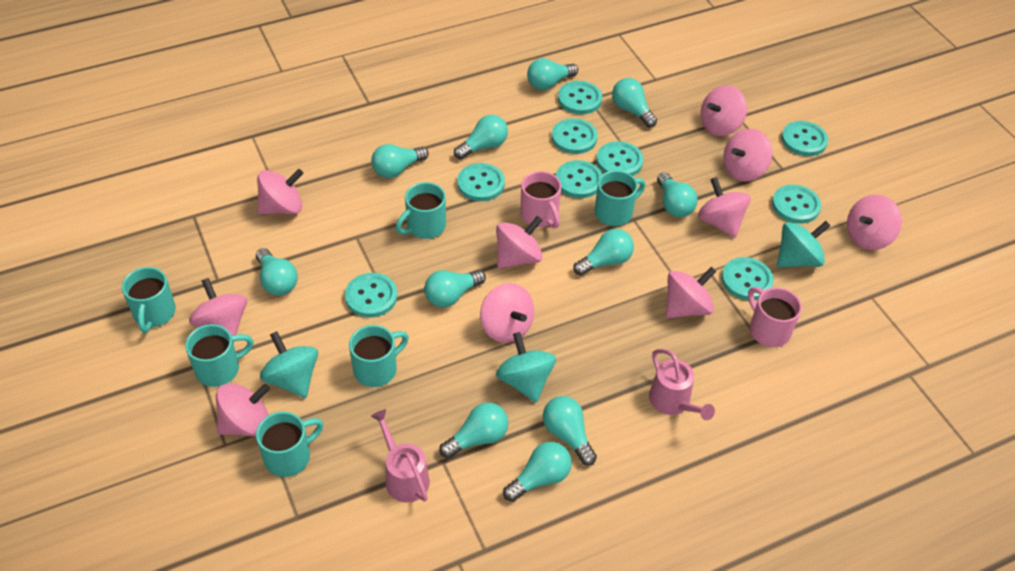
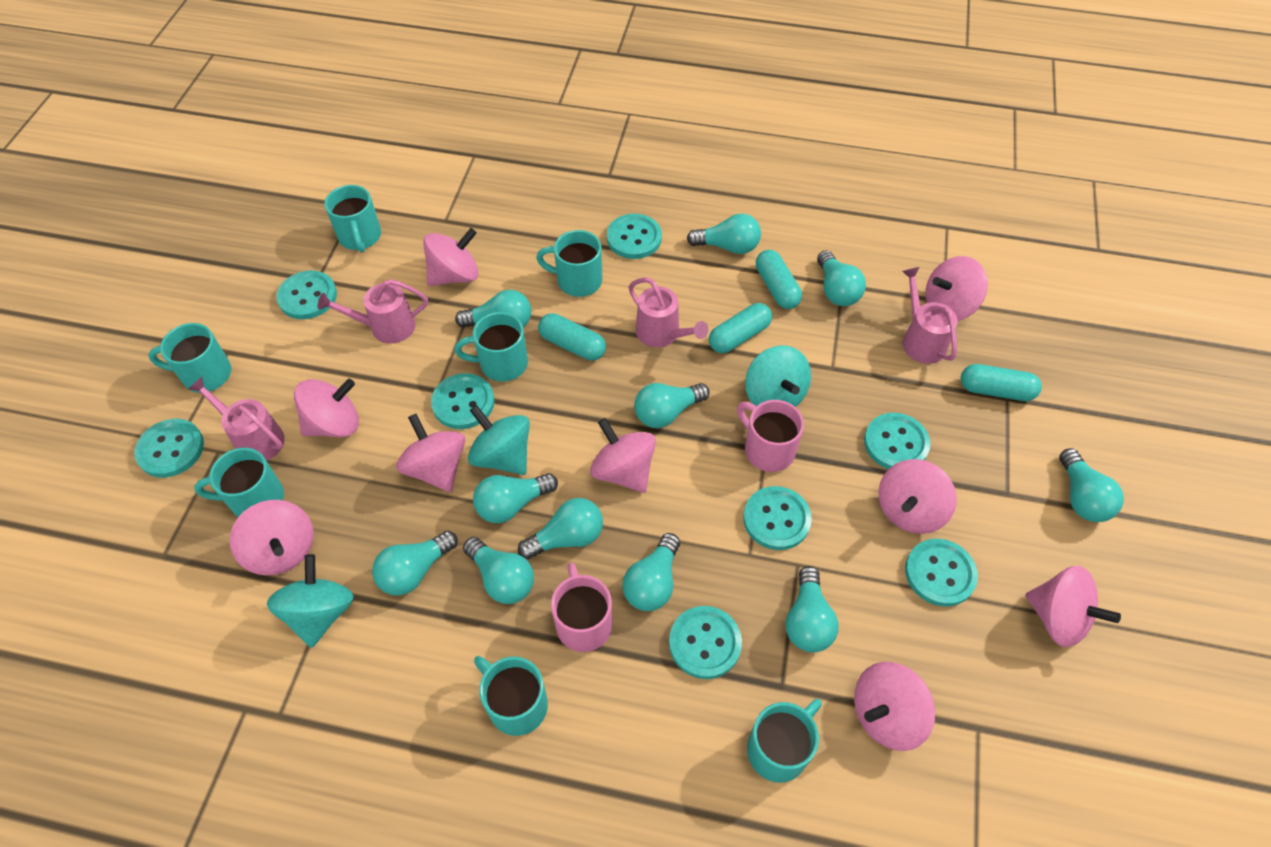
pink spinning top: 10 -> 9
pink watering can: 2 -> 4
turquoise button: 9 -> 8
turquoise capsule: 0 -> 4
turquoise mug: 6 -> 7

